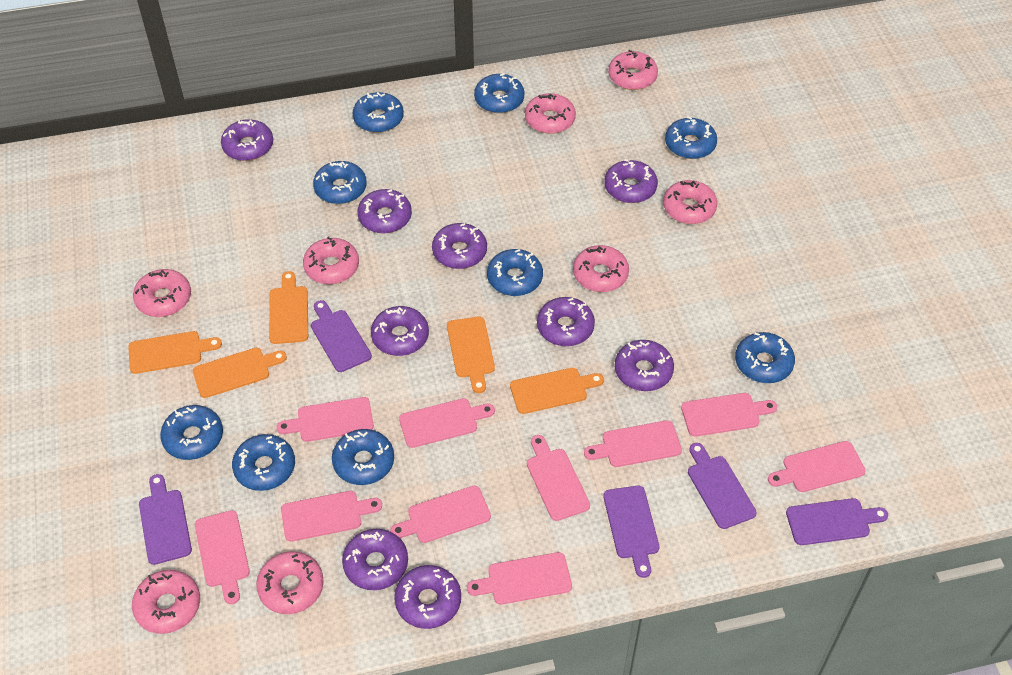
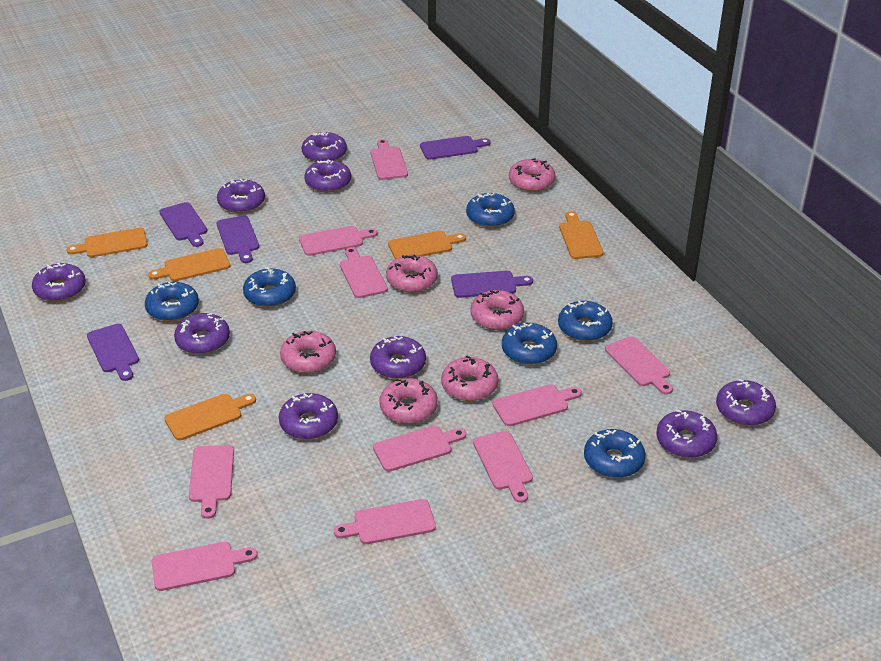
blue donut: 9 -> 6
pink donut: 8 -> 6

